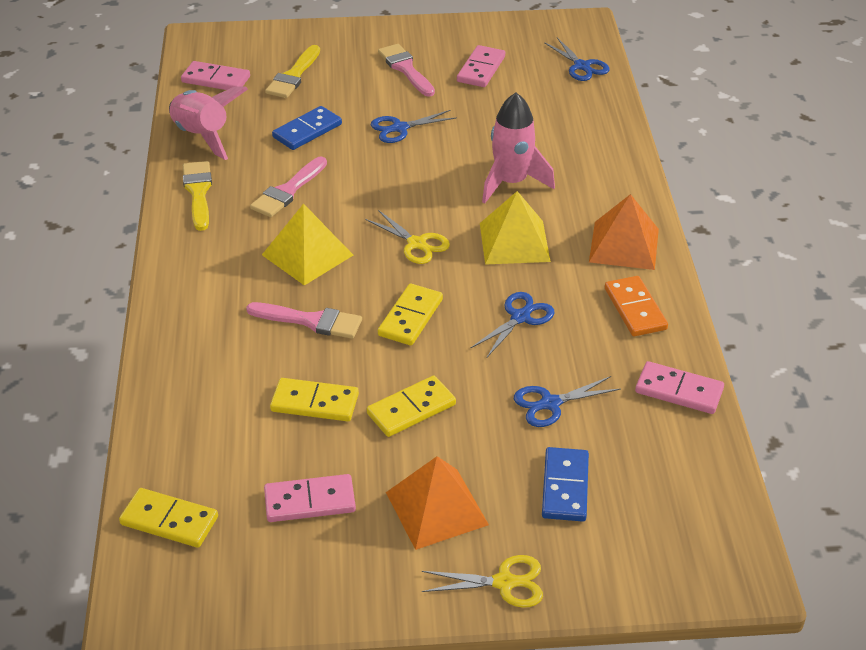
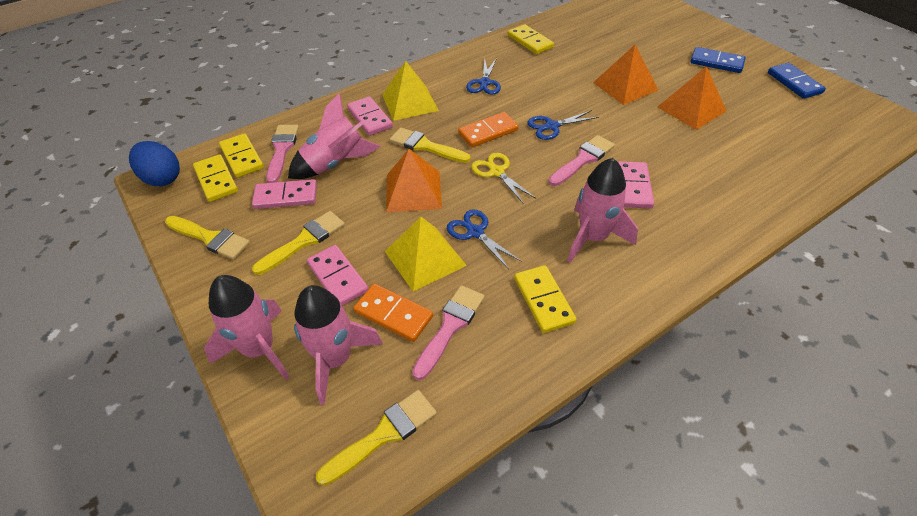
blue egg: 0 -> 1
blue scissors: 4 -> 3
orange domino: 1 -> 2
orange pyramid: 2 -> 3
pink rocket: 2 -> 4
yellow brush: 2 -> 4
yellow scissors: 2 -> 1

